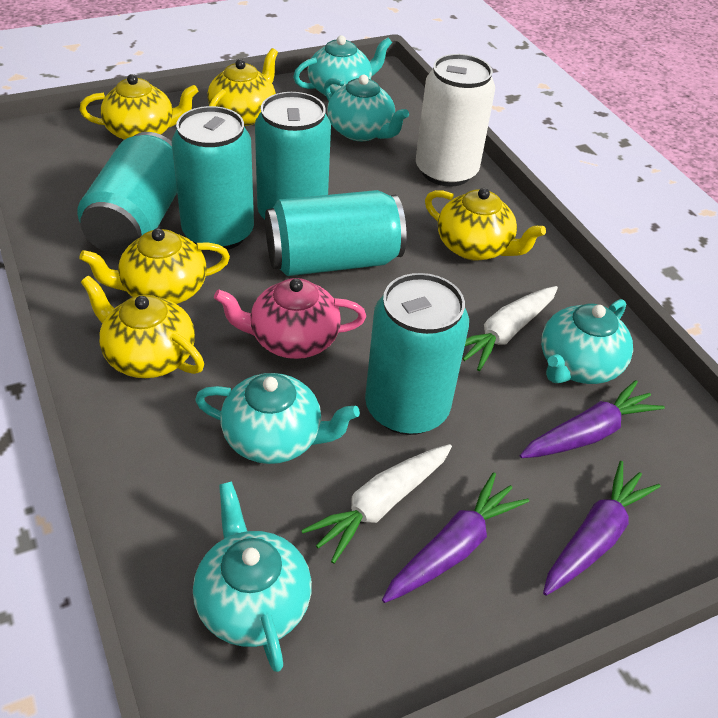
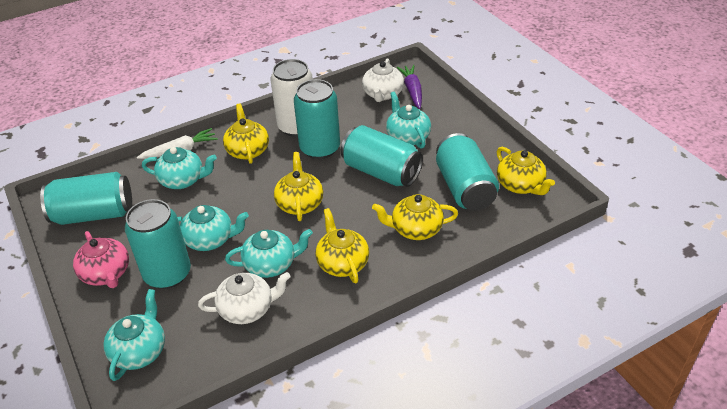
purple carrot: 3 -> 1
white carrot: 2 -> 1
white teapot: 0 -> 2

